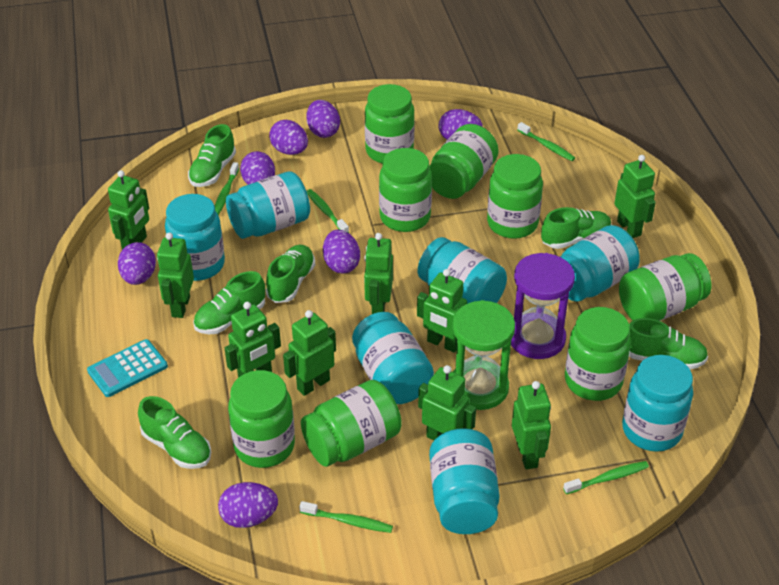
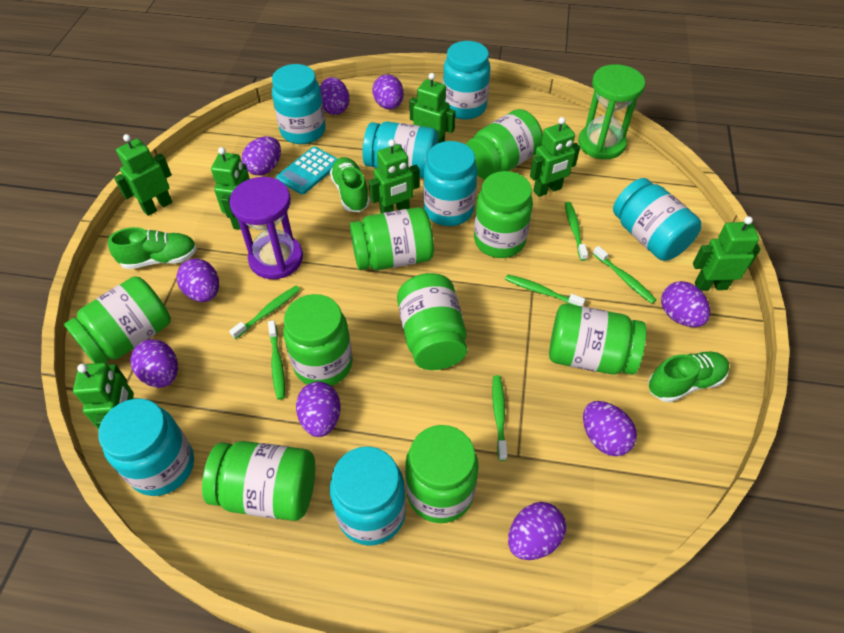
green jar: 8 -> 9
green robot: 9 -> 7
green shoe: 6 -> 3
green toothbrush: 5 -> 6
purple egg: 7 -> 9

